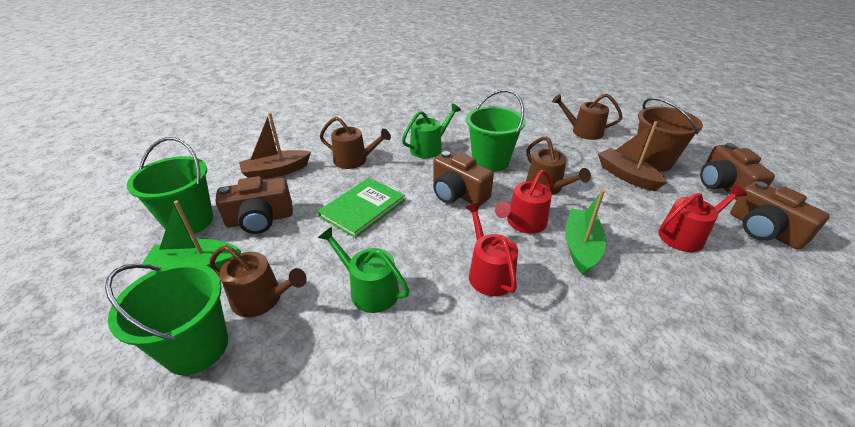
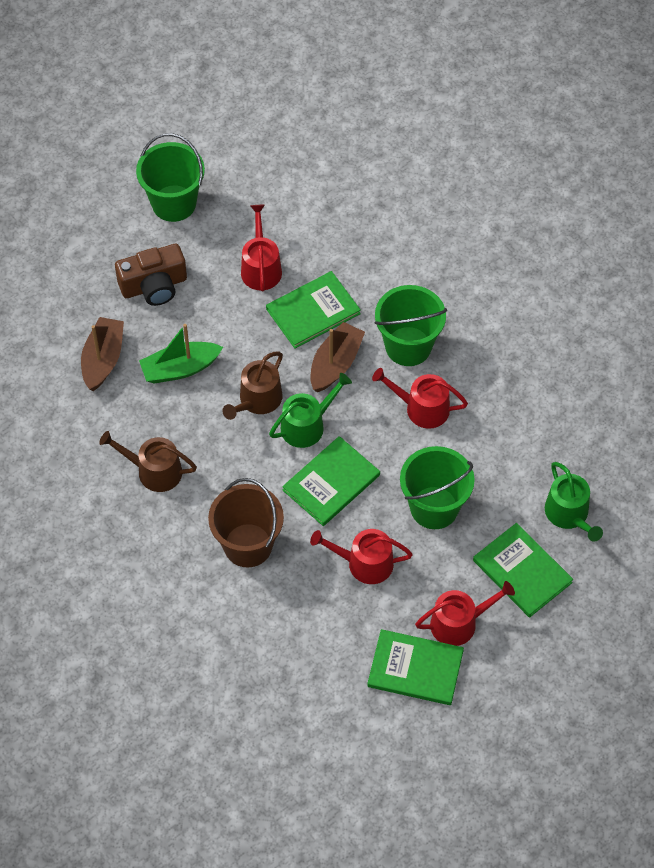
brown camera: 4 -> 1
brown watering can: 4 -> 2
green boat: 2 -> 1
green book: 1 -> 4
red watering can: 3 -> 4

